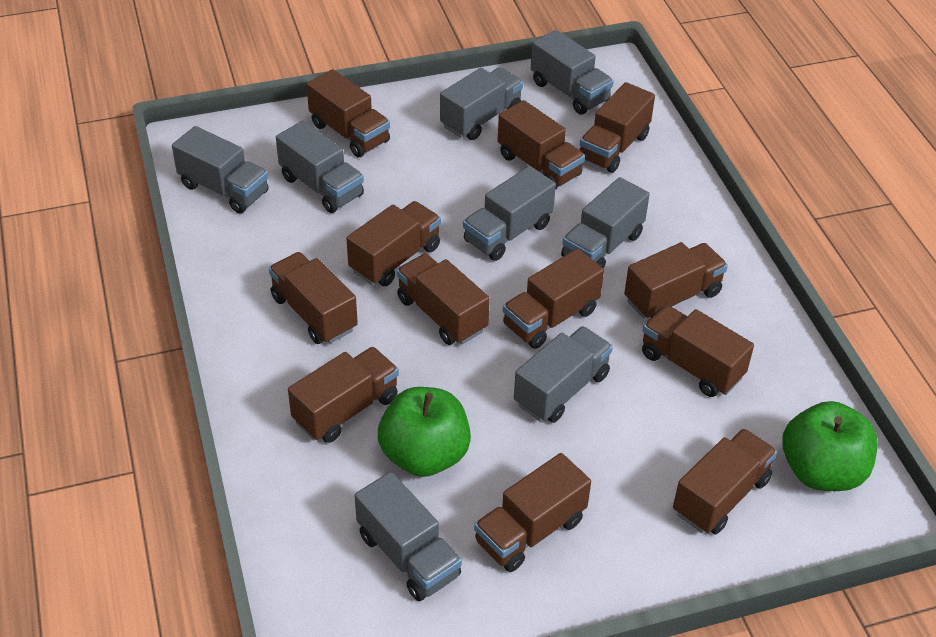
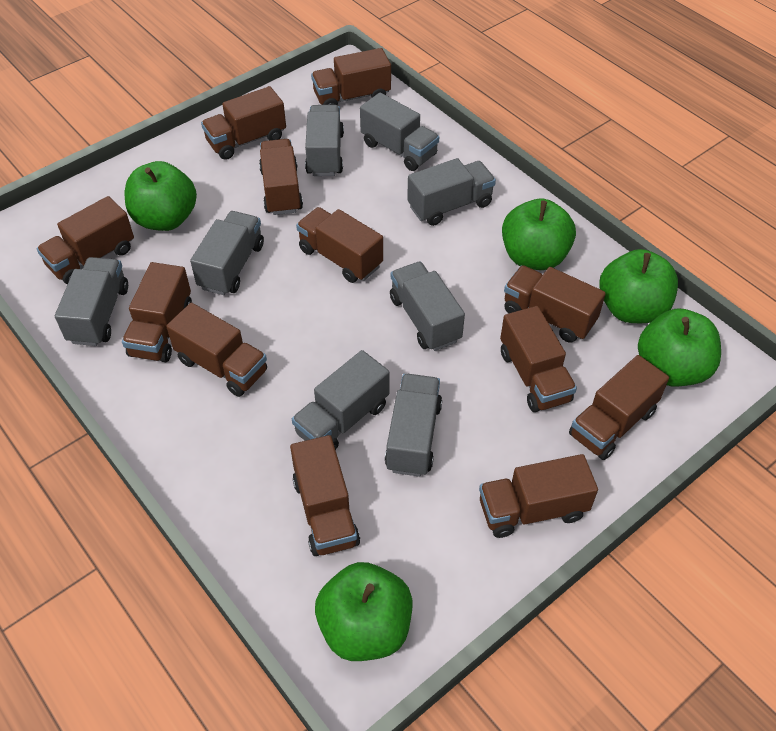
green apple: 2 -> 5

